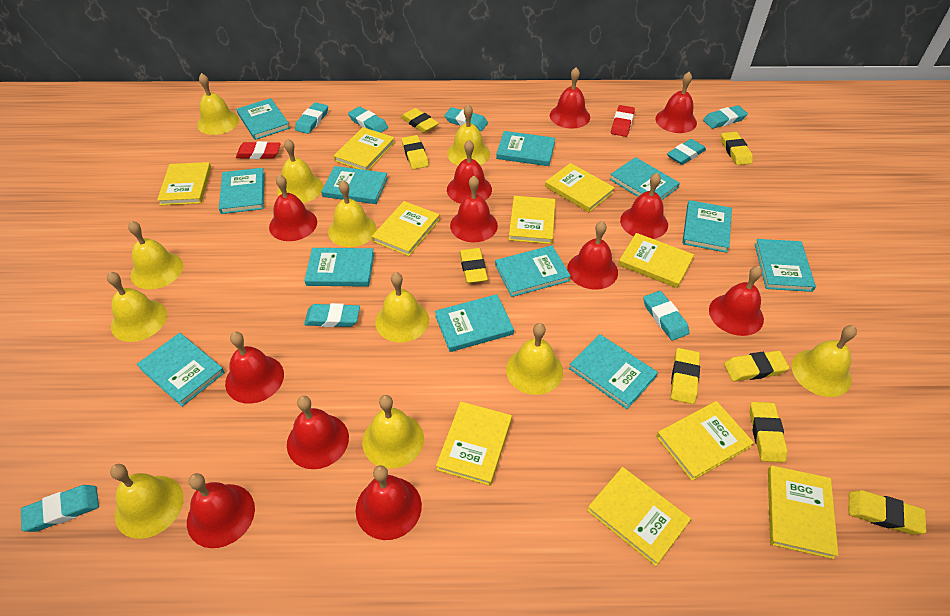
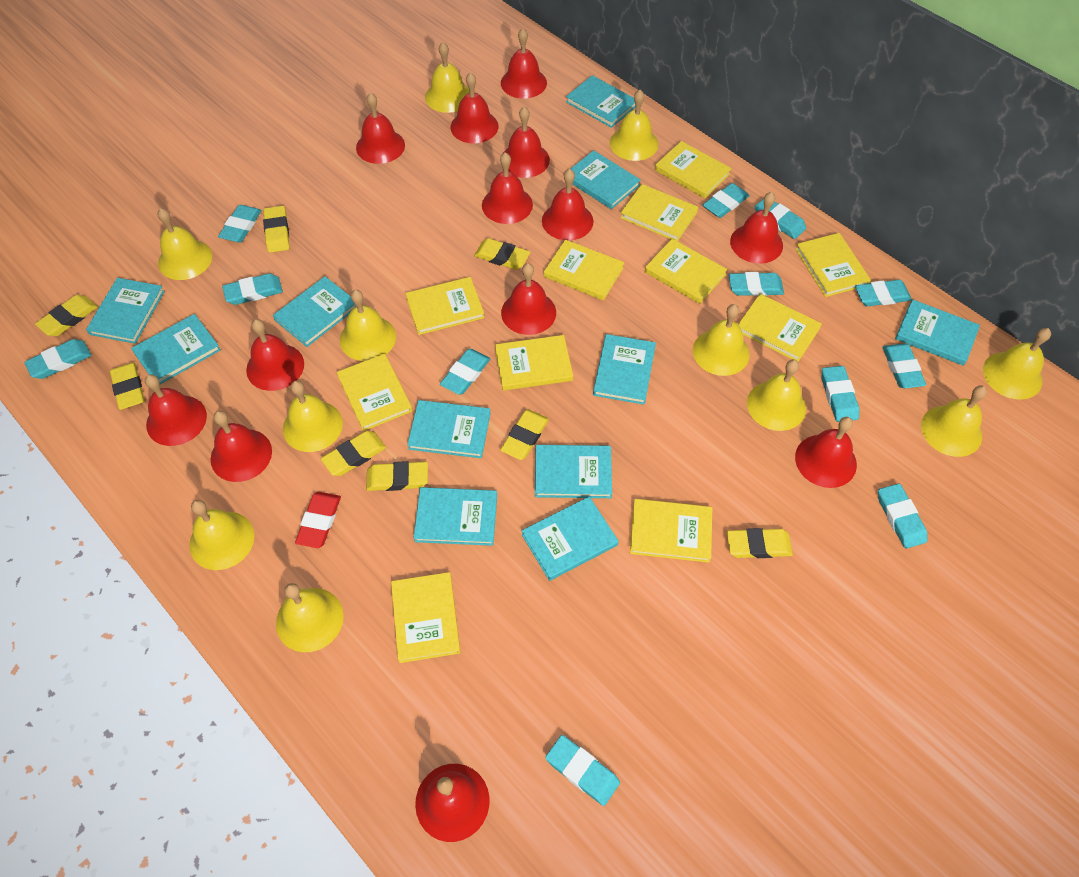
red bell: 12 -> 13
red eraser: 2 -> 1
turquoise book: 12 -> 11
turquoise eraser: 8 -> 12
yellow book: 10 -> 11

